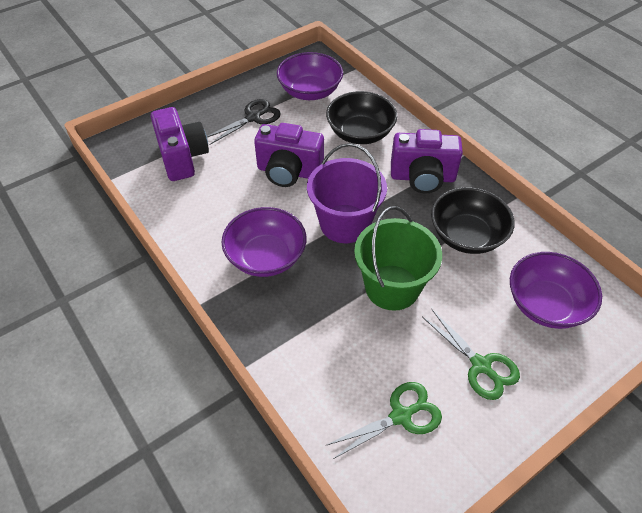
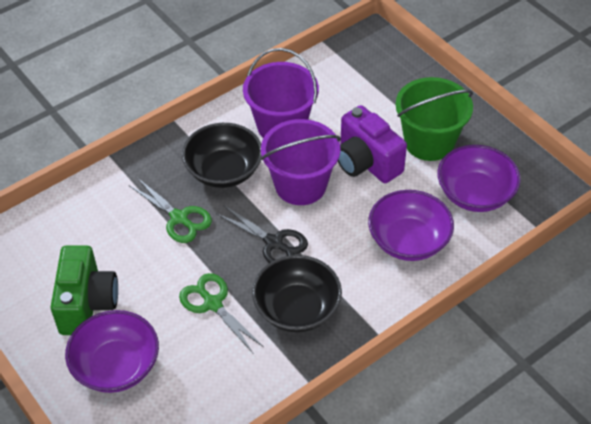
green camera: 0 -> 1
purple bucket: 1 -> 2
purple camera: 3 -> 1

